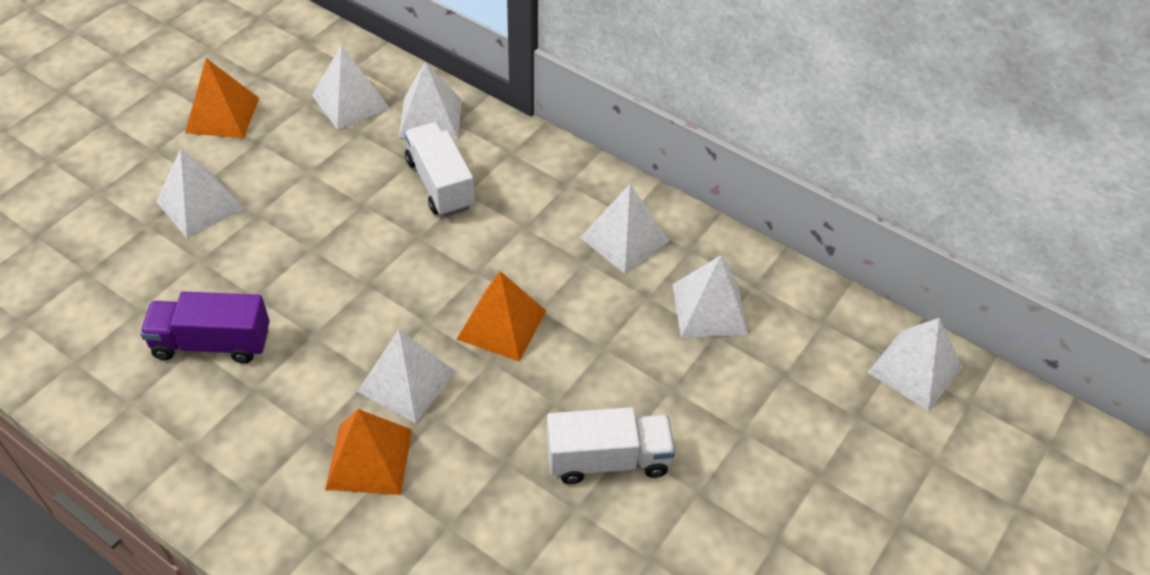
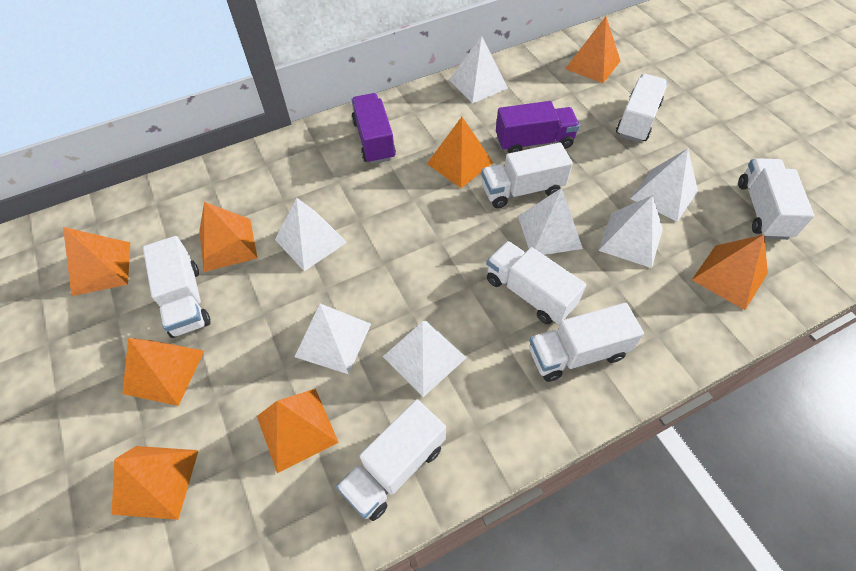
orange pyramid: 3 -> 8
purple truck: 1 -> 2
white truck: 2 -> 7

